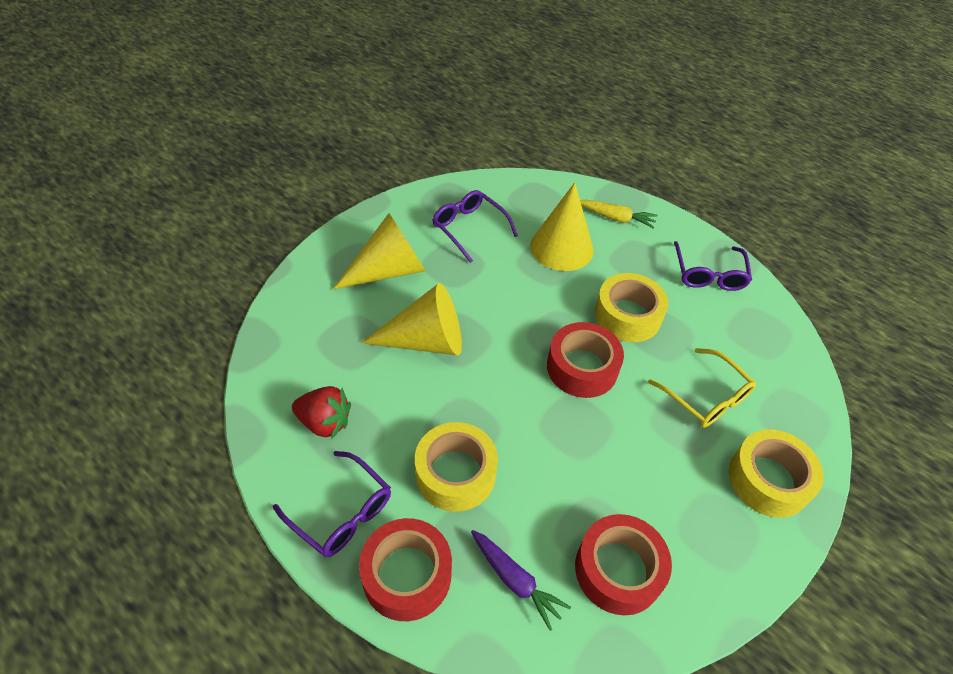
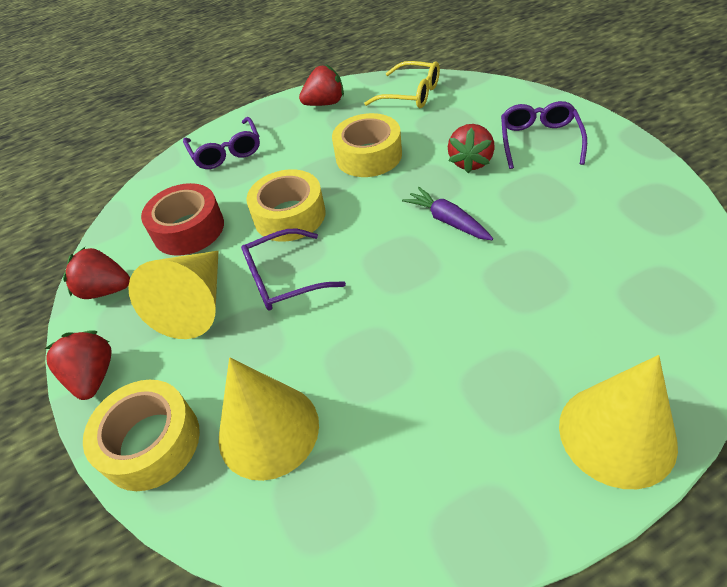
red strawberry: 1 -> 4
red tape: 3 -> 1
yellow carrot: 1 -> 0

